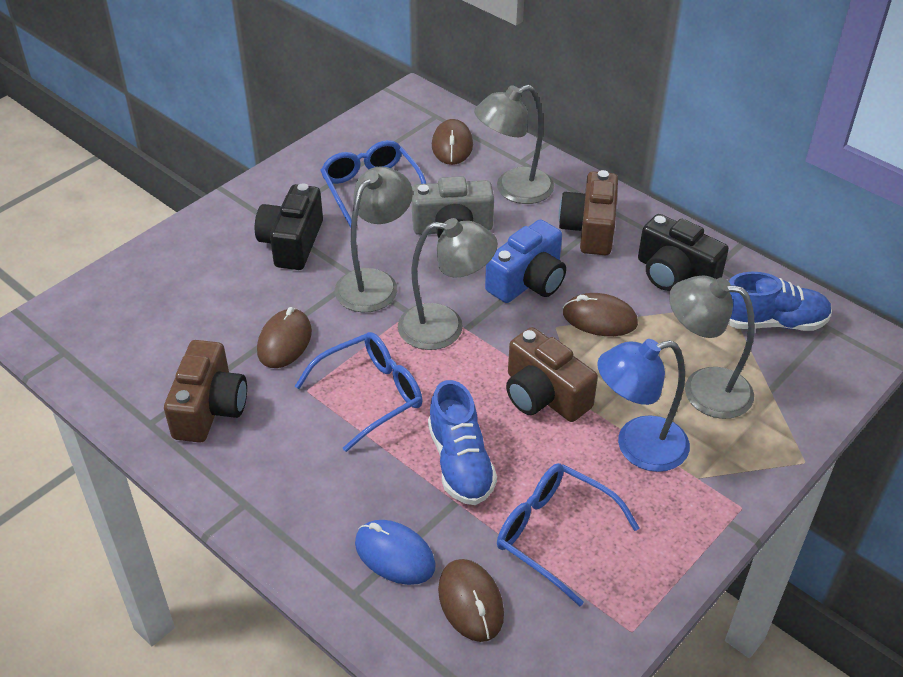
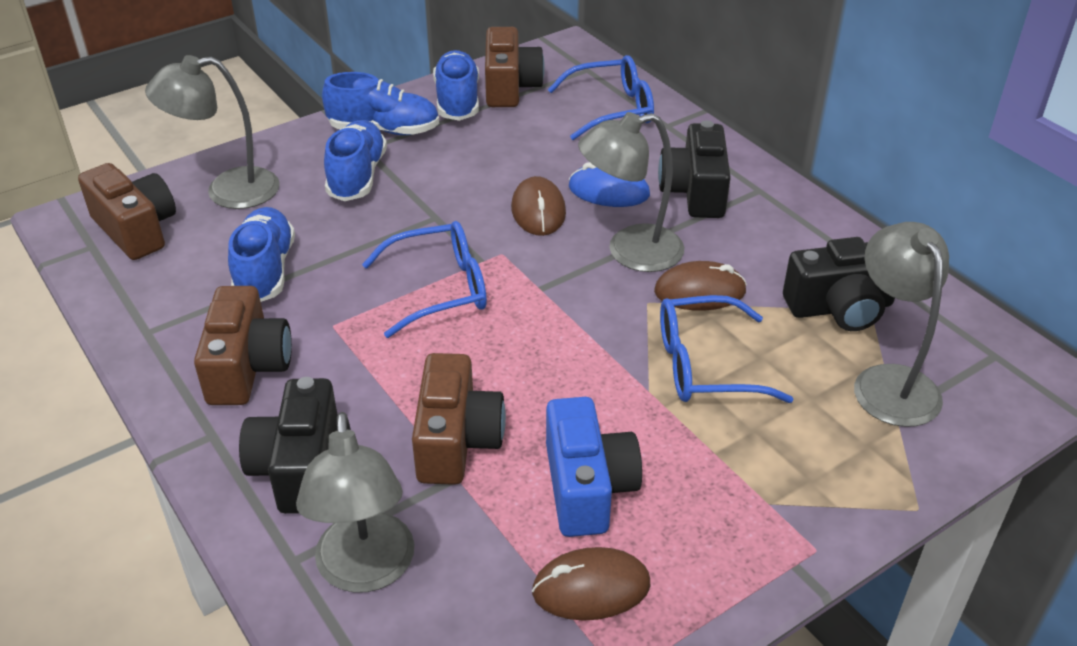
black camera: 2 -> 3
blue lamp: 1 -> 0
blue shoe: 2 -> 4
brown camera: 3 -> 4
brown mouse: 4 -> 3
grey camera: 1 -> 0

